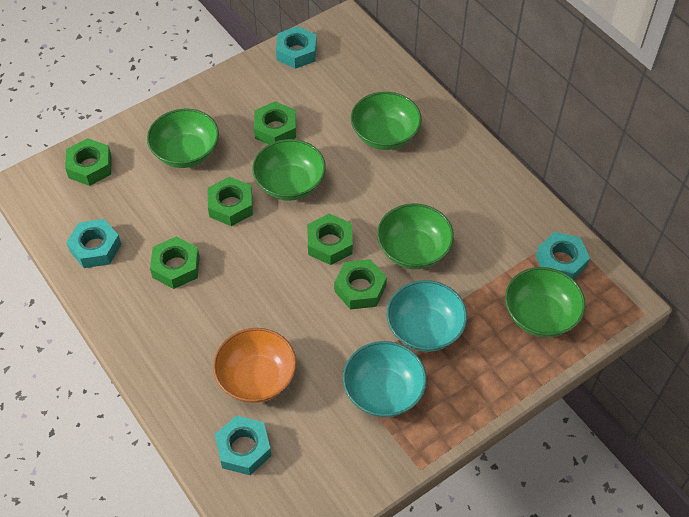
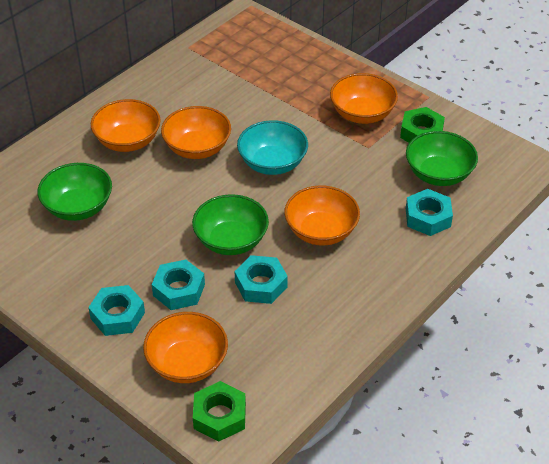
green bowl: 5 -> 3
green nut: 6 -> 2
orange bowl: 1 -> 5
turquoise bowl: 2 -> 1

